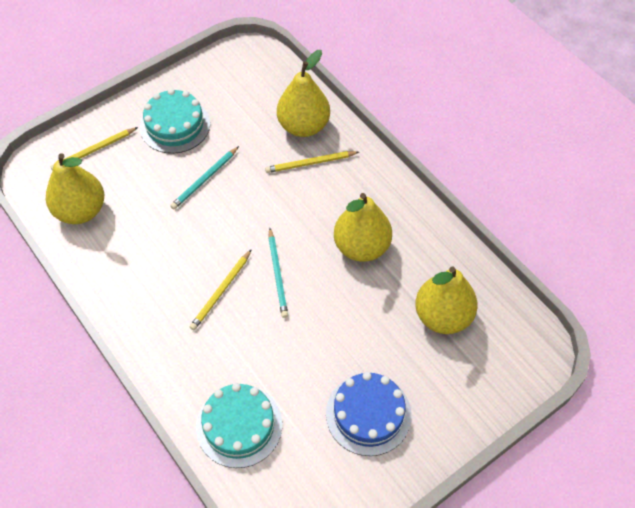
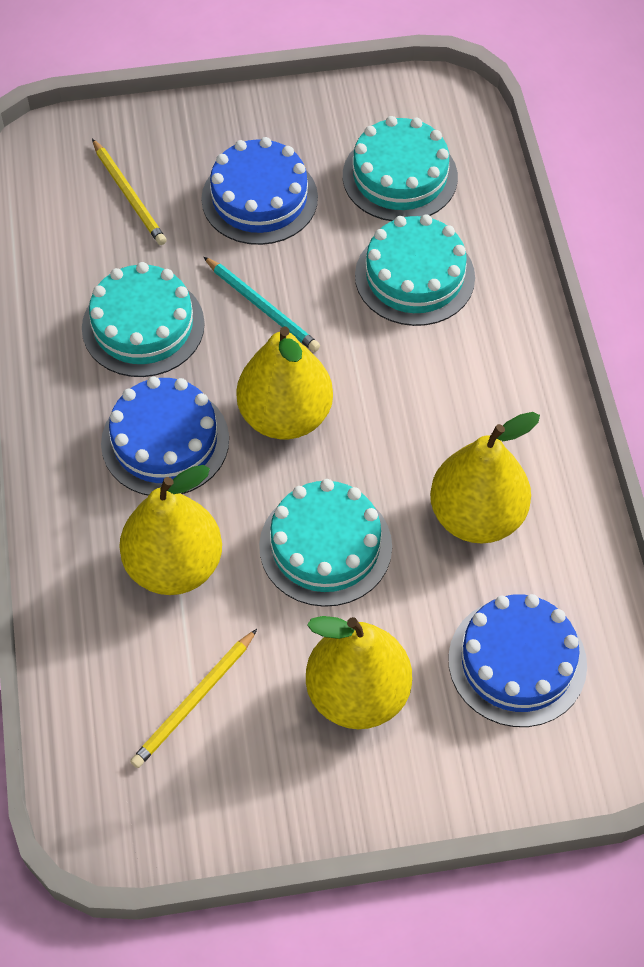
blue cake: 1 -> 3
turquoise cake: 2 -> 4
turquoise pencil: 2 -> 1
yellow pencil: 3 -> 2

